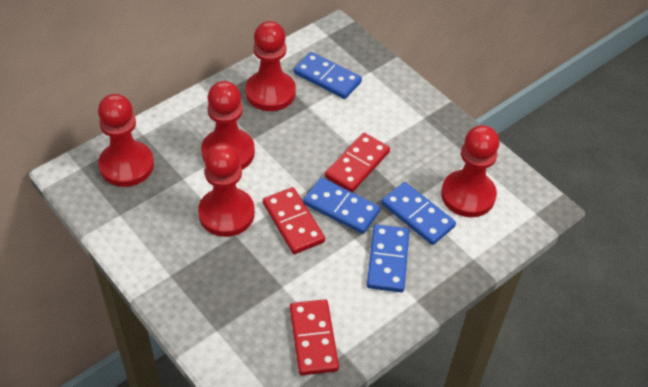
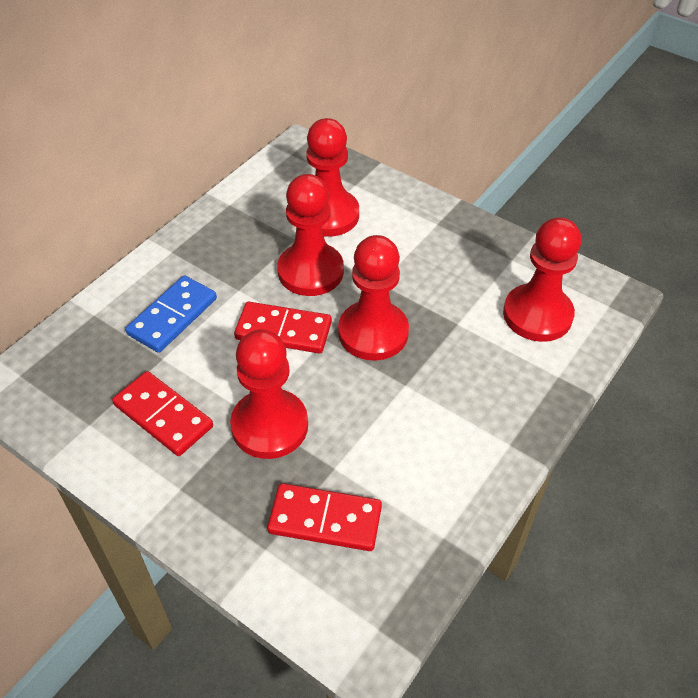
blue domino: 4 -> 1

